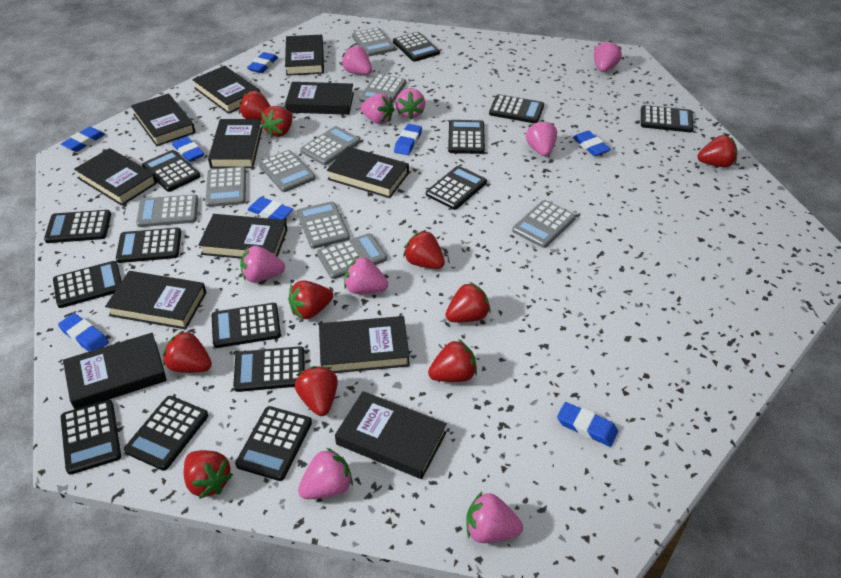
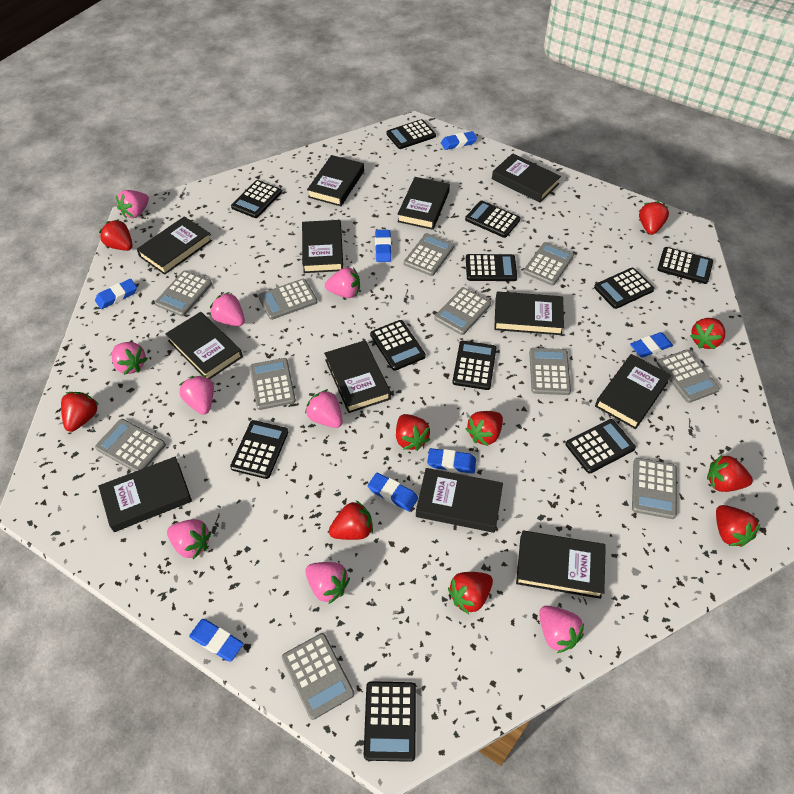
black calculator: 14 -> 11
blue eraser: 8 -> 7
grey calculator: 9 -> 11

